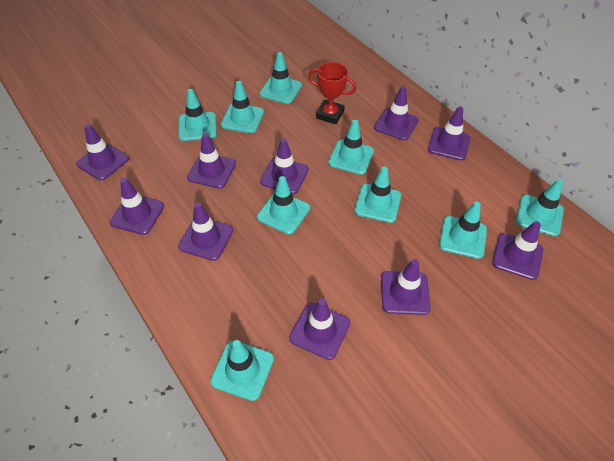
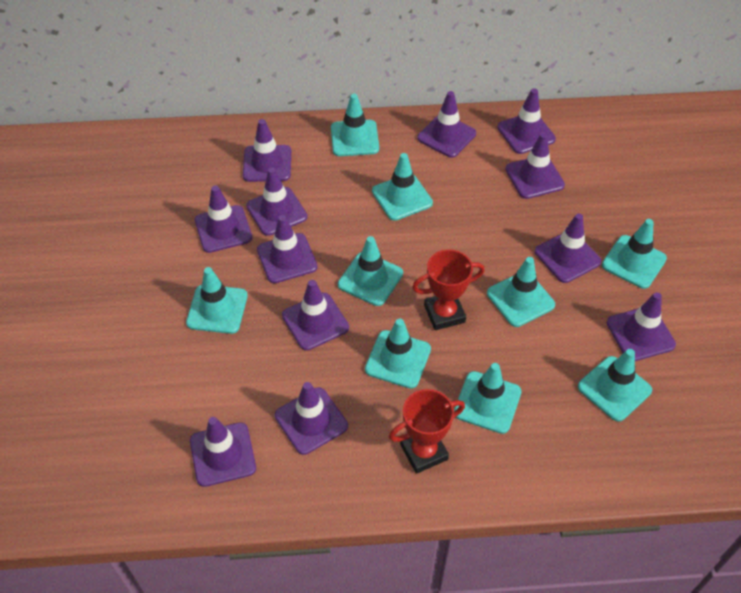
purple traffic cone: 10 -> 12
red trophy: 1 -> 2

